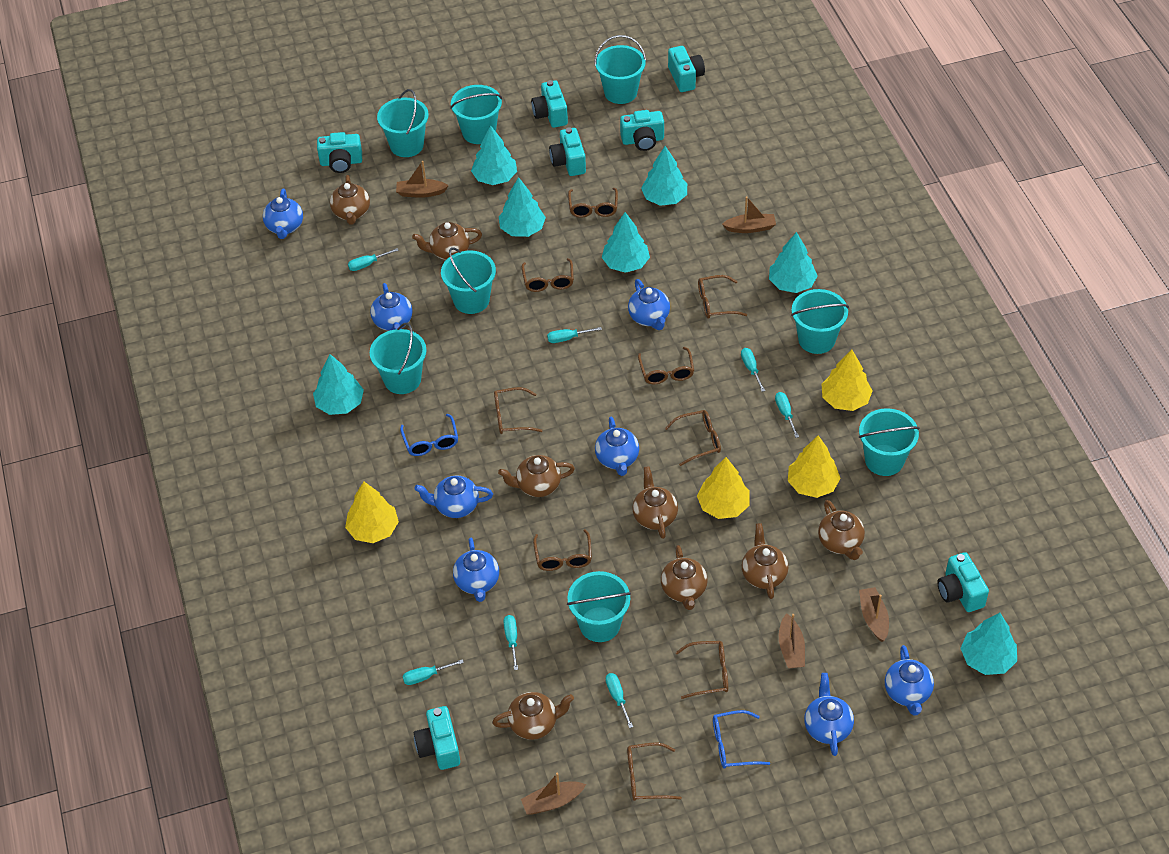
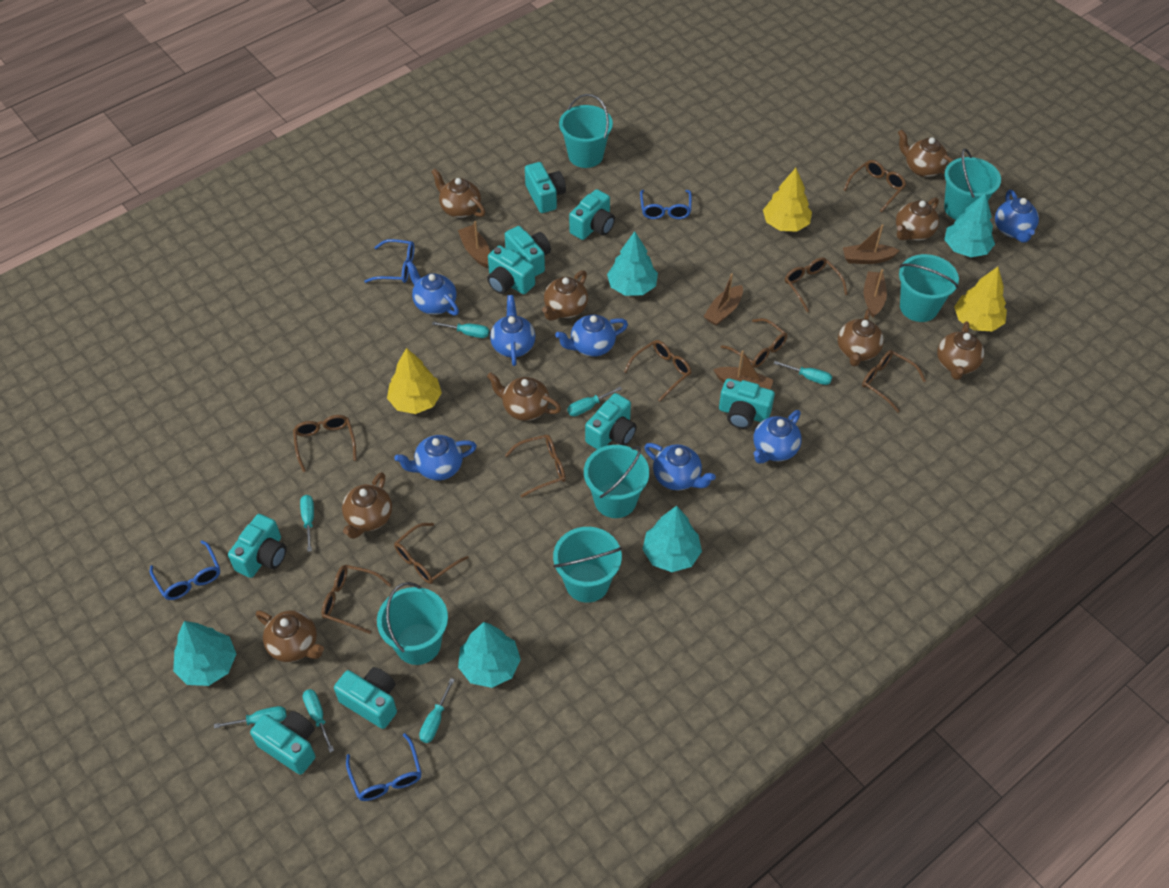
blue glasses: 2 -> 4
blue teapot: 8 -> 7
brown teapot: 8 -> 9
turquoise bucket: 8 -> 6
turquoise camera: 7 -> 9
turquoise tree: 7 -> 5
yellow tree: 4 -> 3

